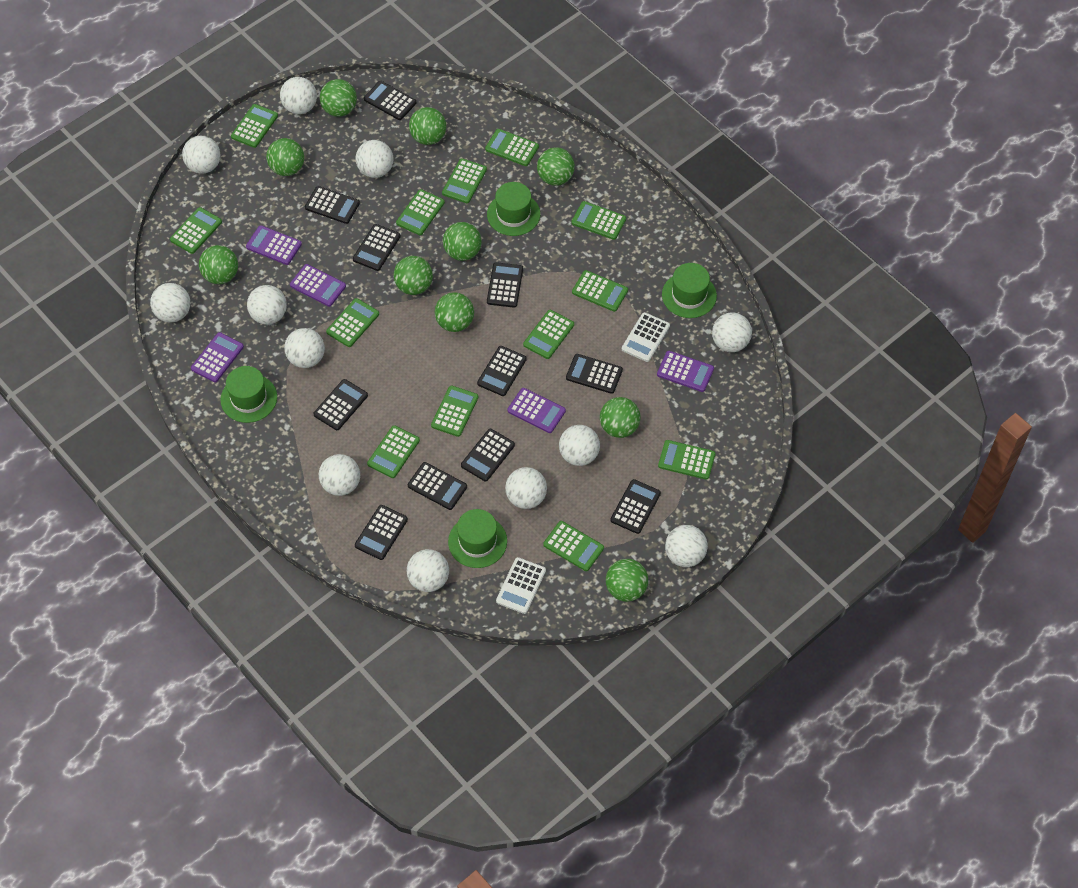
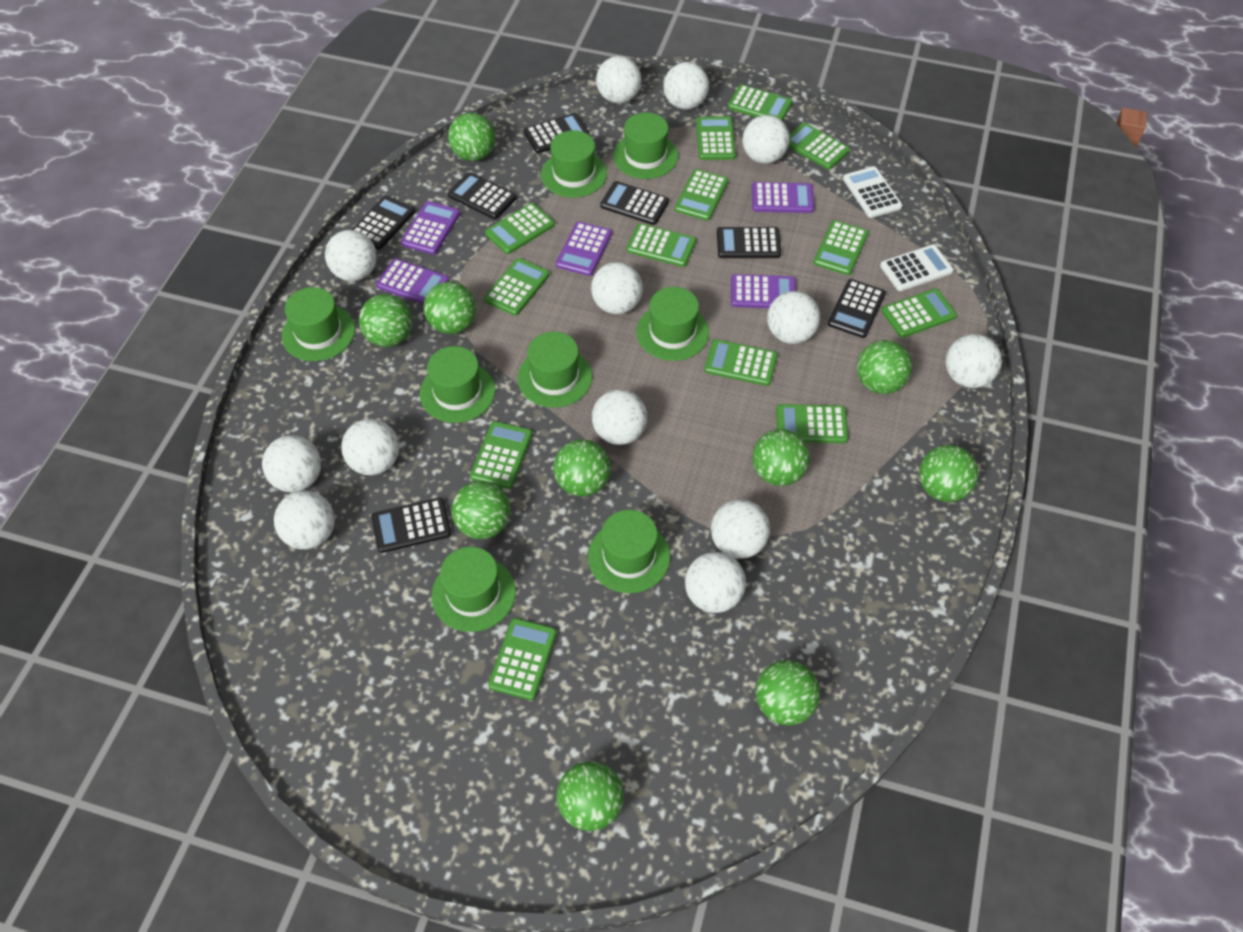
black calculator: 11 -> 7
green hat: 4 -> 8
white ball: 12 -> 13

